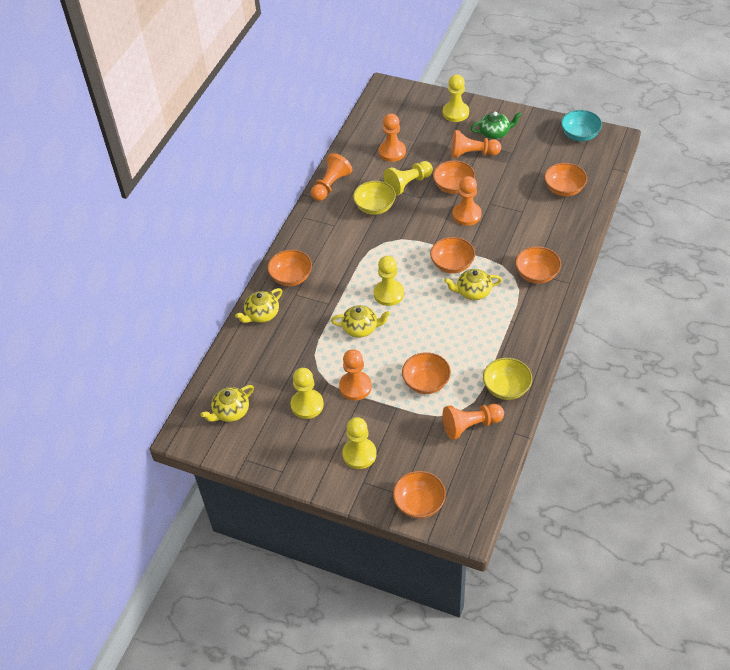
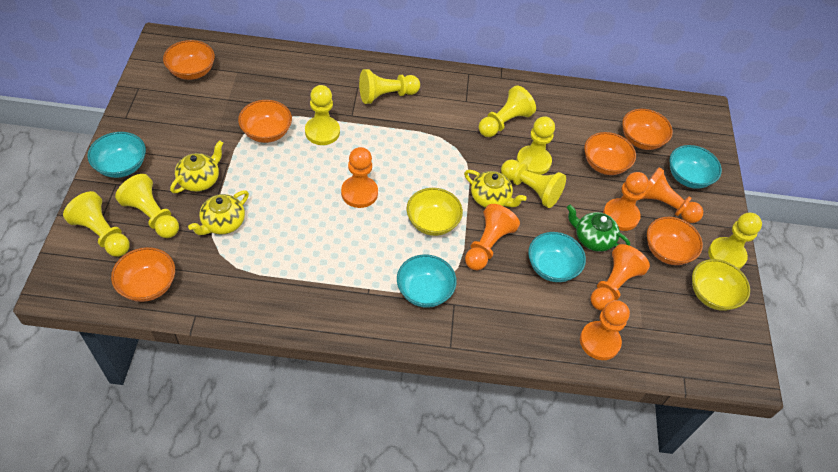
orange bowl: 7 -> 6
turquoise bowl: 1 -> 4
yellow pawn: 5 -> 8
yellow teapot: 4 -> 3

